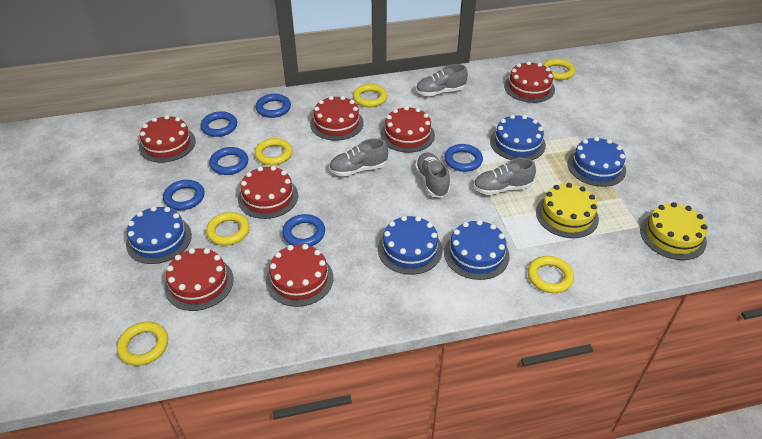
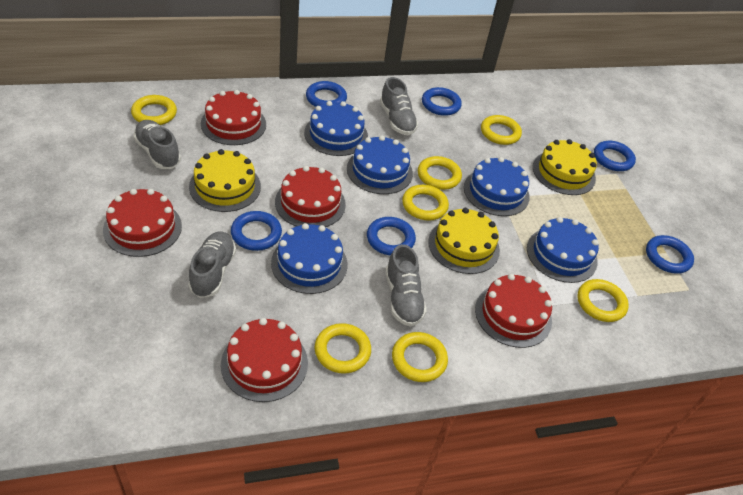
red cake: 7 -> 5
yellow cake: 2 -> 3
yellow ring: 6 -> 7

